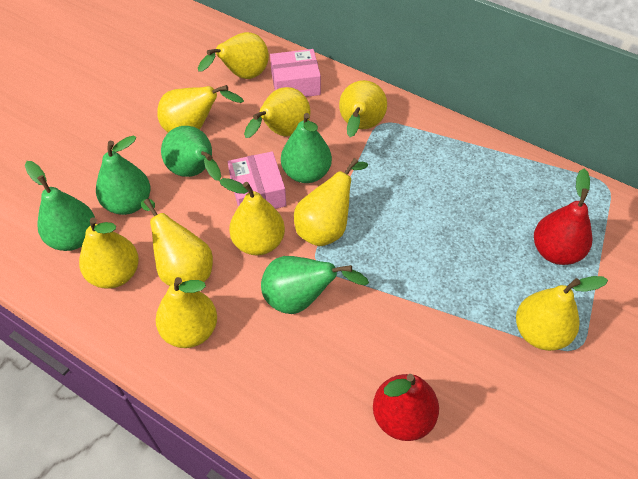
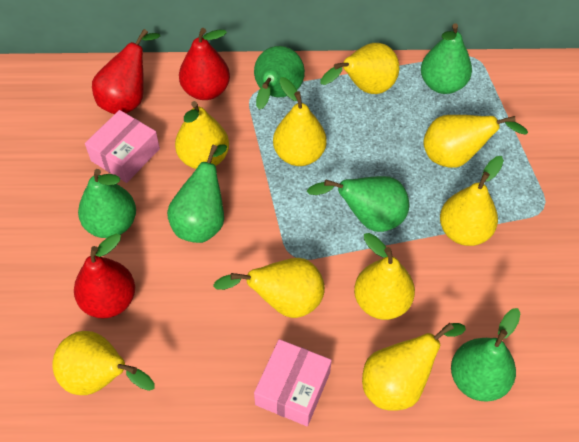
green pear: 5 -> 6
red pear: 2 -> 3
yellow pear: 10 -> 9

